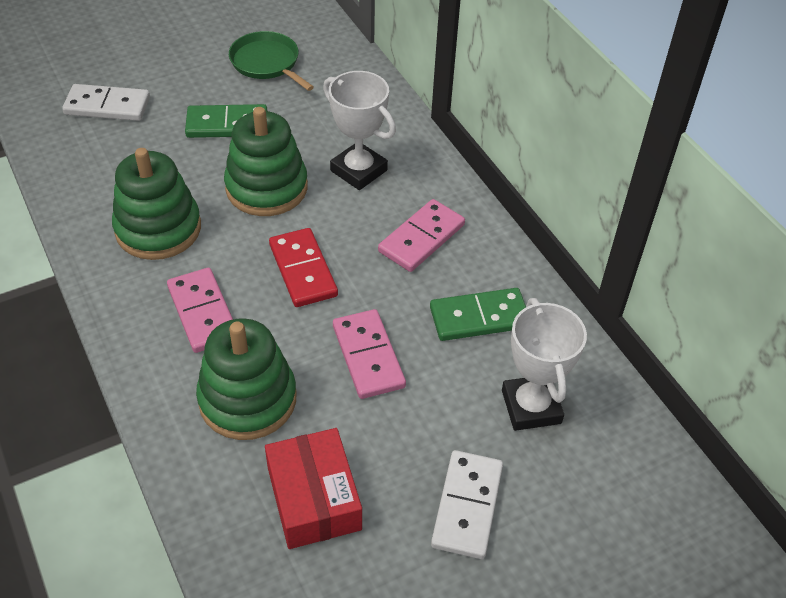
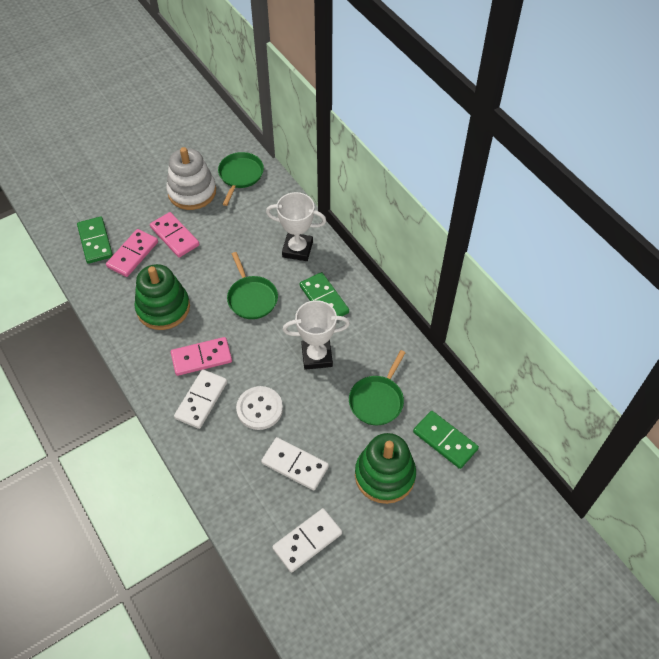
green domino: 2 -> 3
green pan: 1 -> 3
green stacking toy: 3 -> 2
red box: 1 -> 0
red domino: 1 -> 0
white button: 0 -> 1
white domino: 2 -> 3
white stacking toy: 0 -> 1

